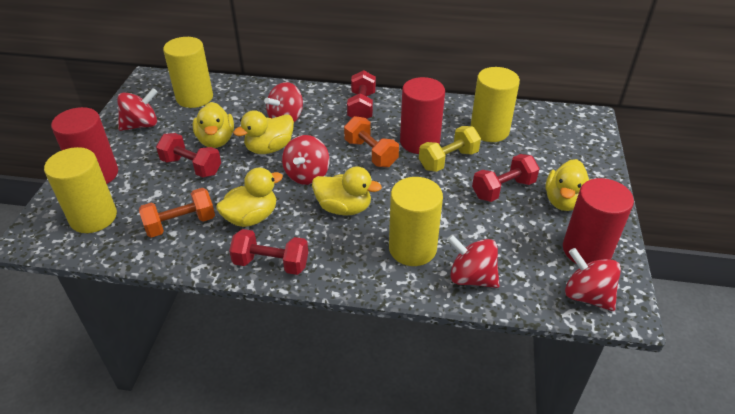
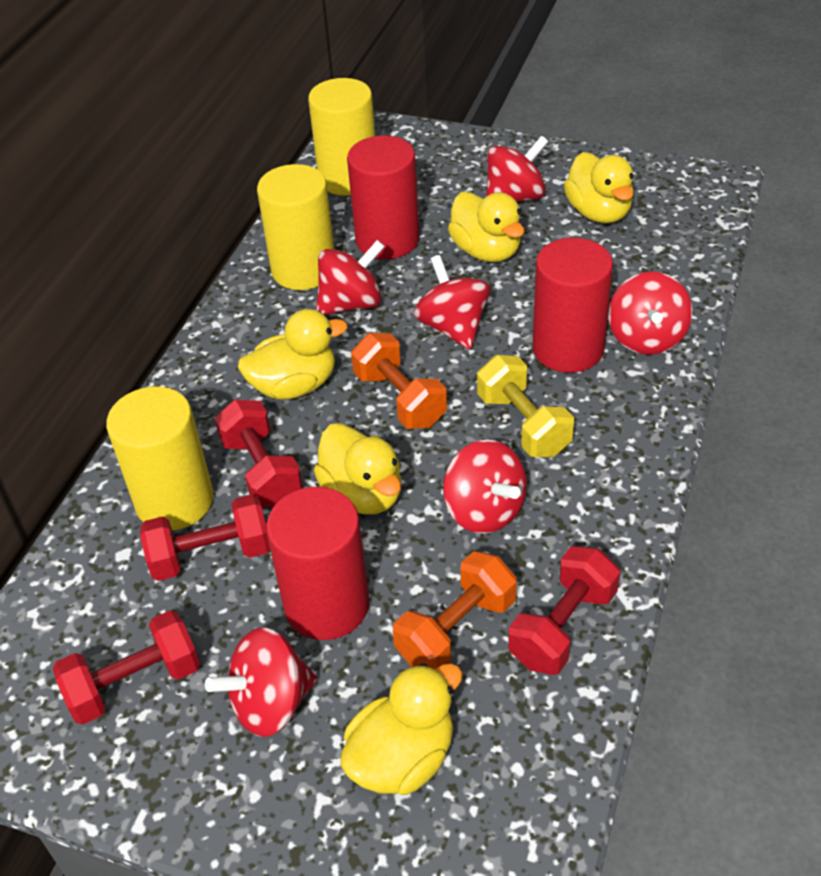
red spinning top: 5 -> 6
yellow cylinder: 4 -> 3

